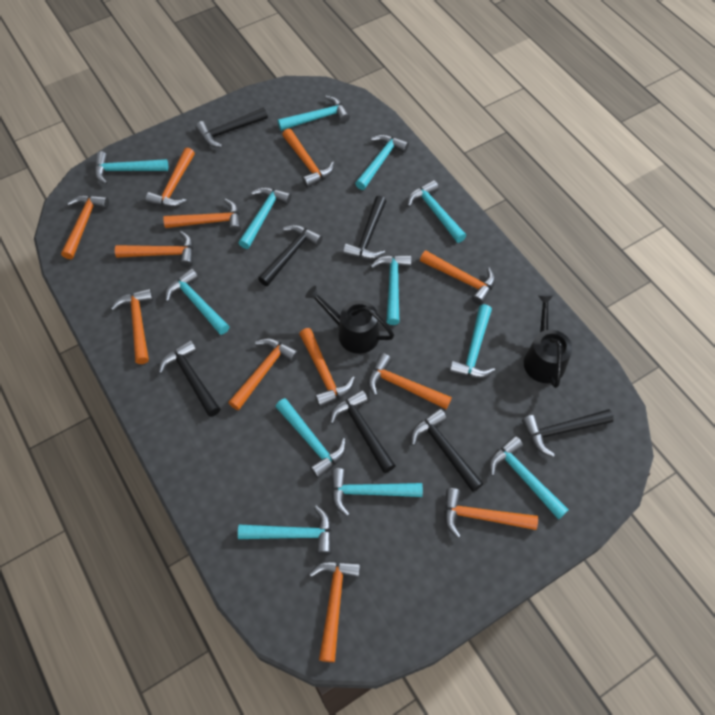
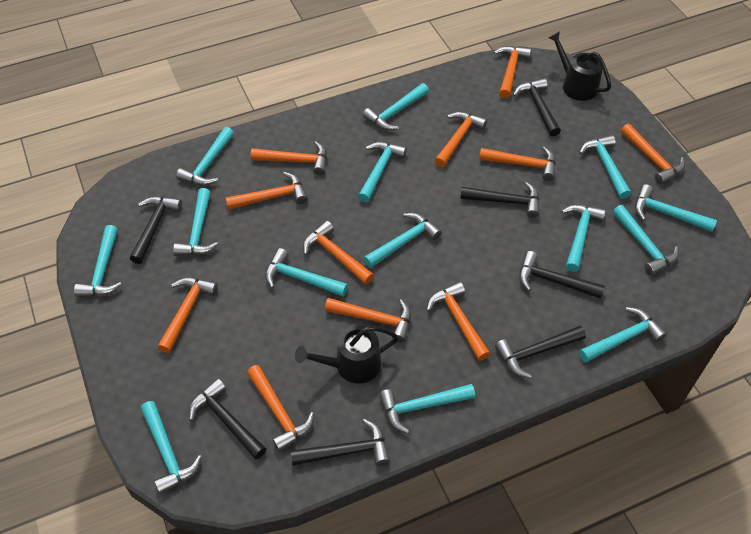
orange hammer: 12 -> 11
turquoise hammer: 12 -> 14

